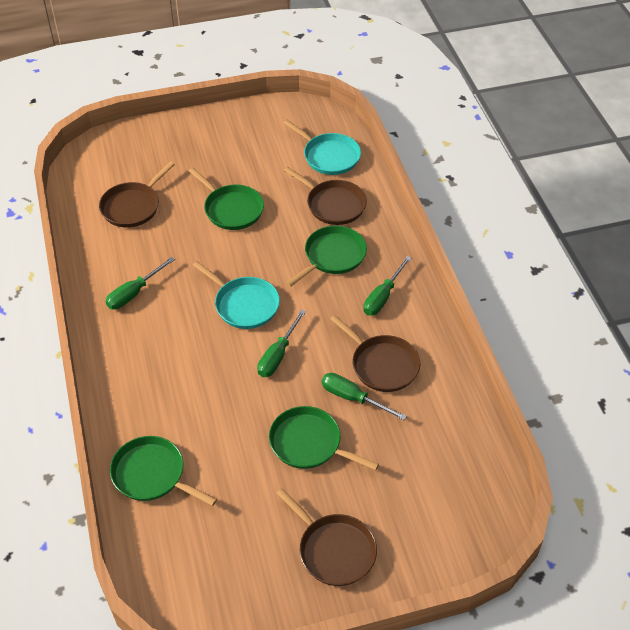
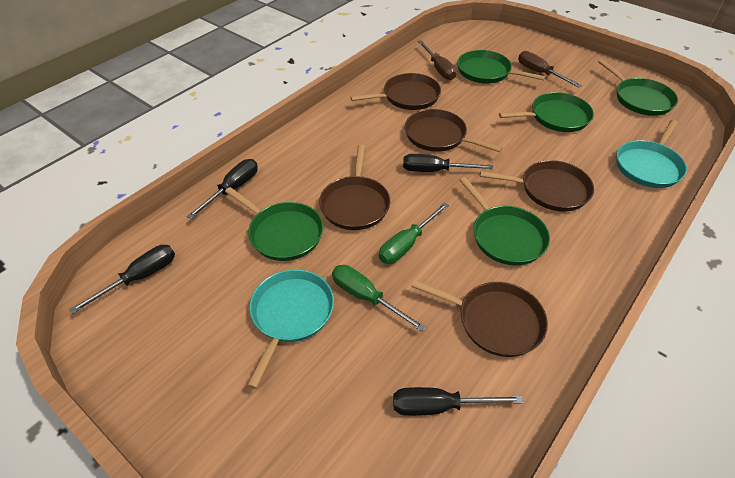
black screwdriver: 0 -> 4
brown pan: 4 -> 5
brown screwdriver: 0 -> 2
green pan: 4 -> 5
green screwdriver: 4 -> 2

